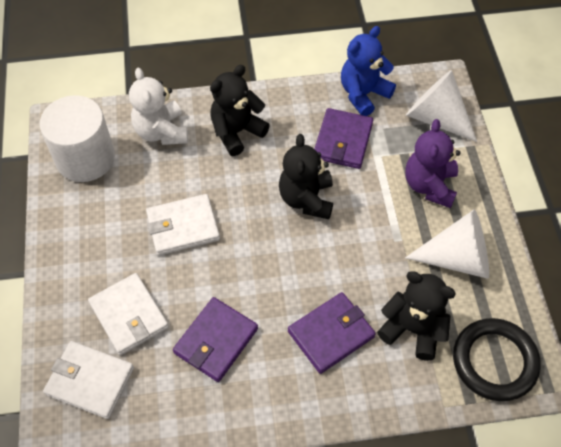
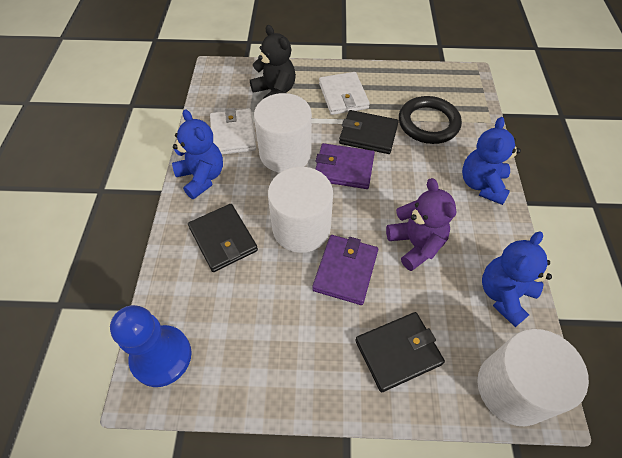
black teddy bear: 3 -> 1
black wallet: 0 -> 3
blue pawn: 0 -> 1
blue teddy bear: 1 -> 3
purple wallet: 3 -> 2
white cone: 2 -> 0
white cylinder: 1 -> 3
white teddy bear: 1 -> 0
white wallet: 3 -> 2

